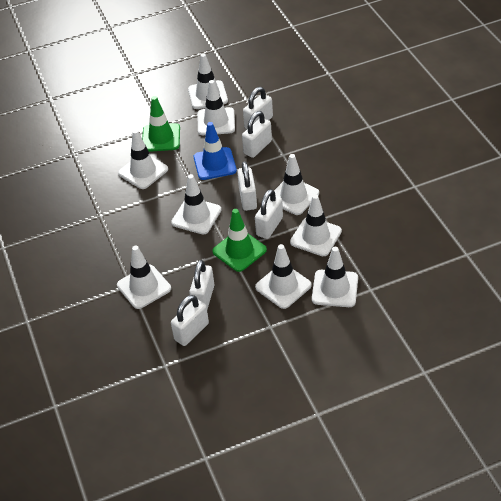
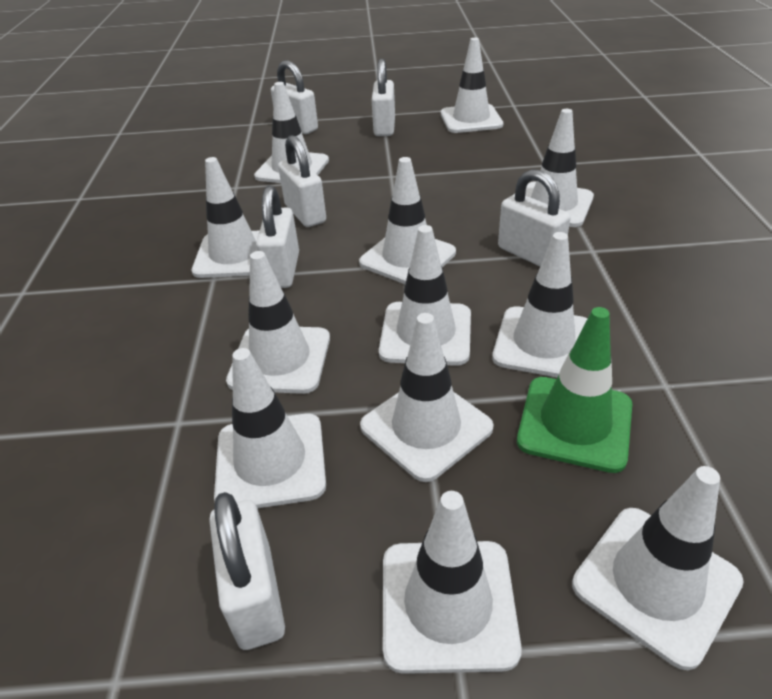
blue traffic cone: 1 -> 0
green traffic cone: 2 -> 1
white traffic cone: 9 -> 12

